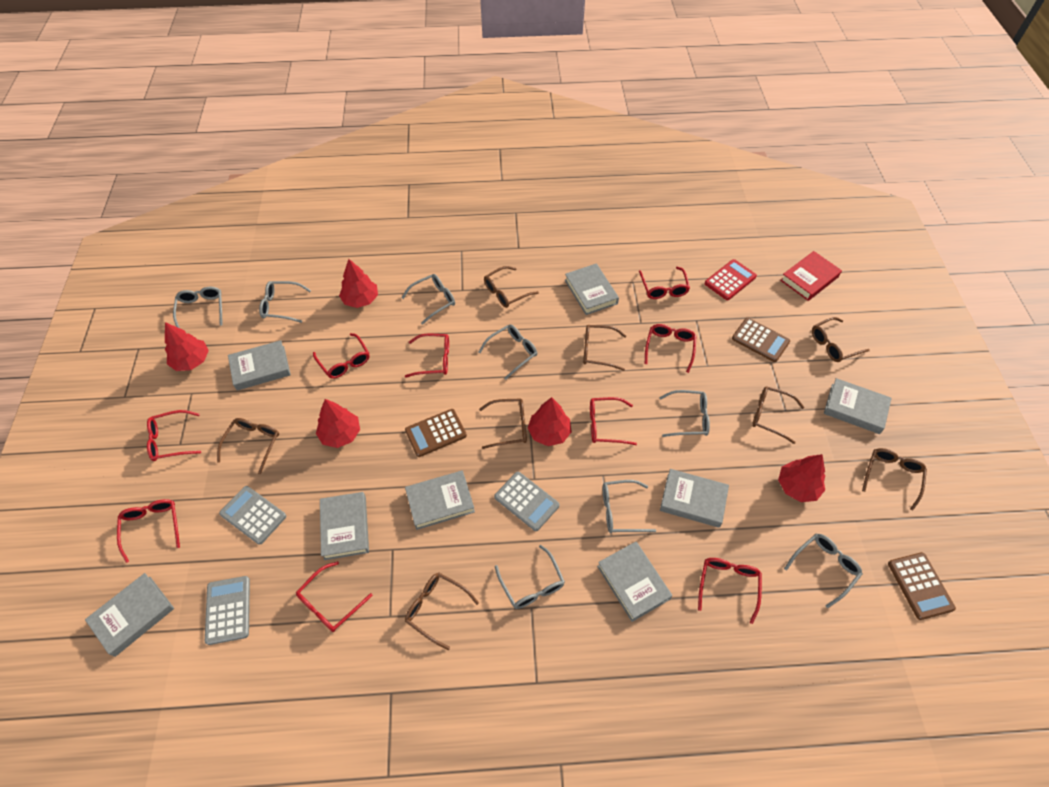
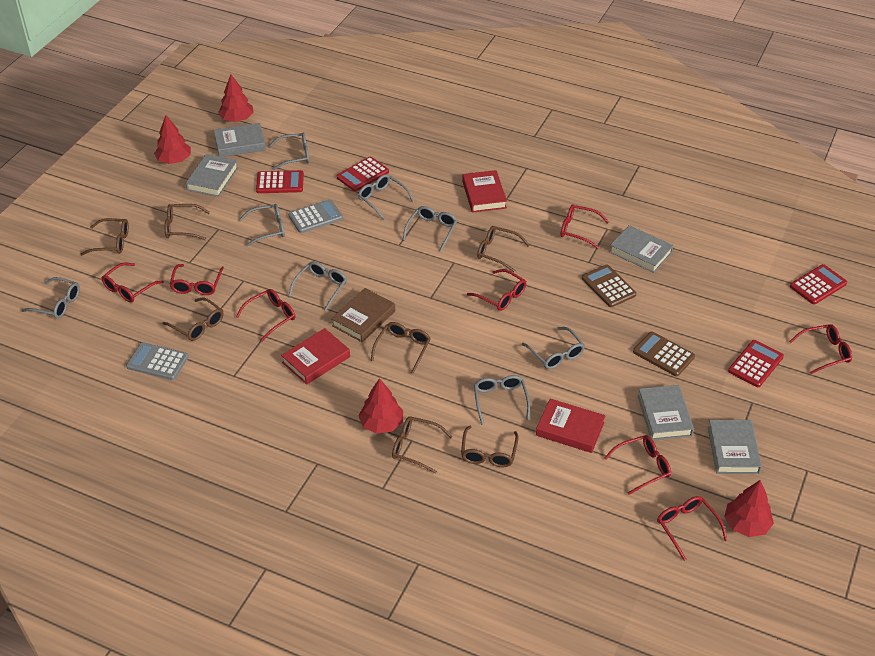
brown book: 0 -> 1
brown calculator: 3 -> 2
brown glasses: 8 -> 7
grey book: 8 -> 5
grey calculator: 3 -> 2
red book: 1 -> 3
red calculator: 1 -> 4
red glasses: 9 -> 8
red tree: 5 -> 4

